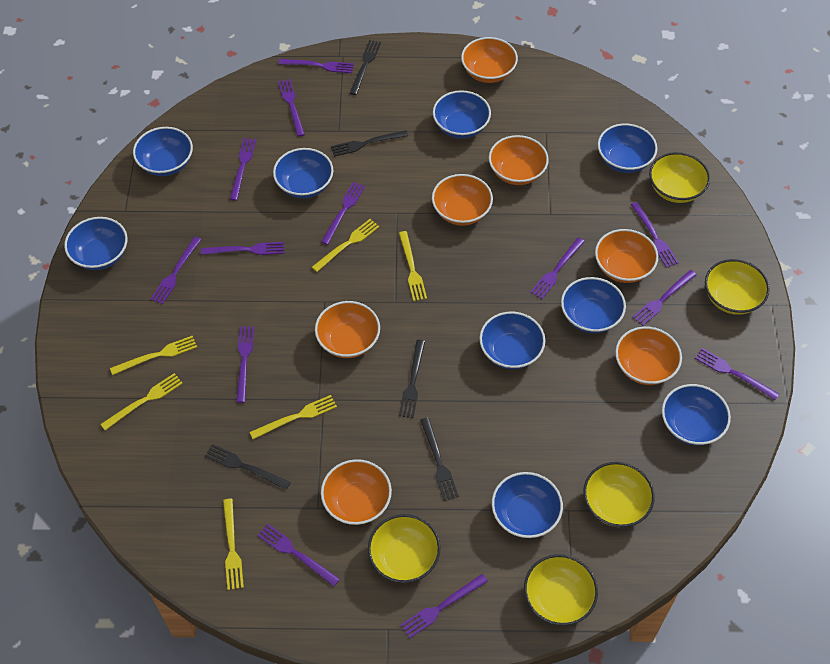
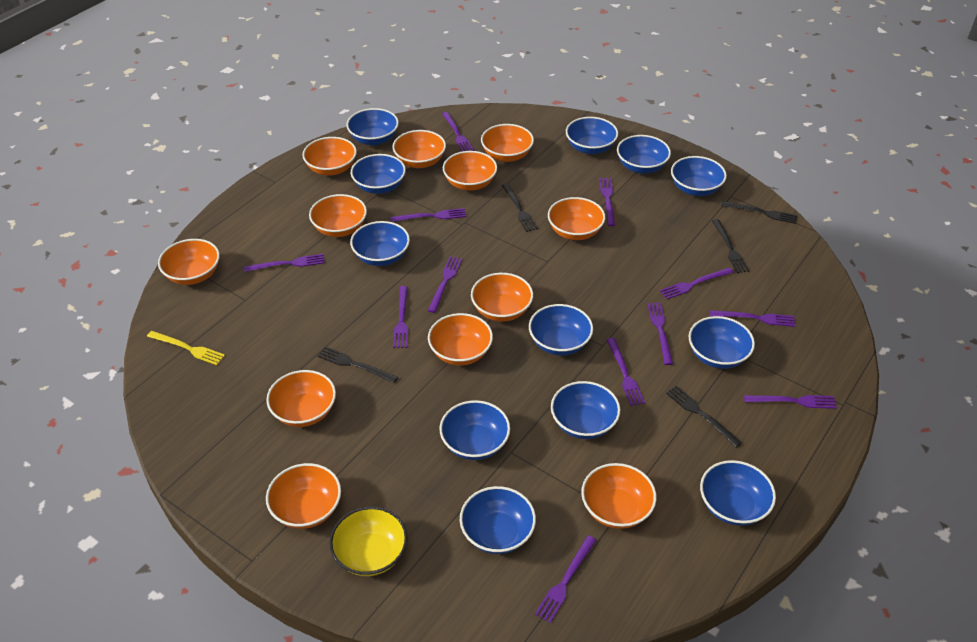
blue bowl: 9 -> 12
orange bowl: 7 -> 12
purple fork: 13 -> 12
yellow bowl: 5 -> 1
yellow fork: 6 -> 1

